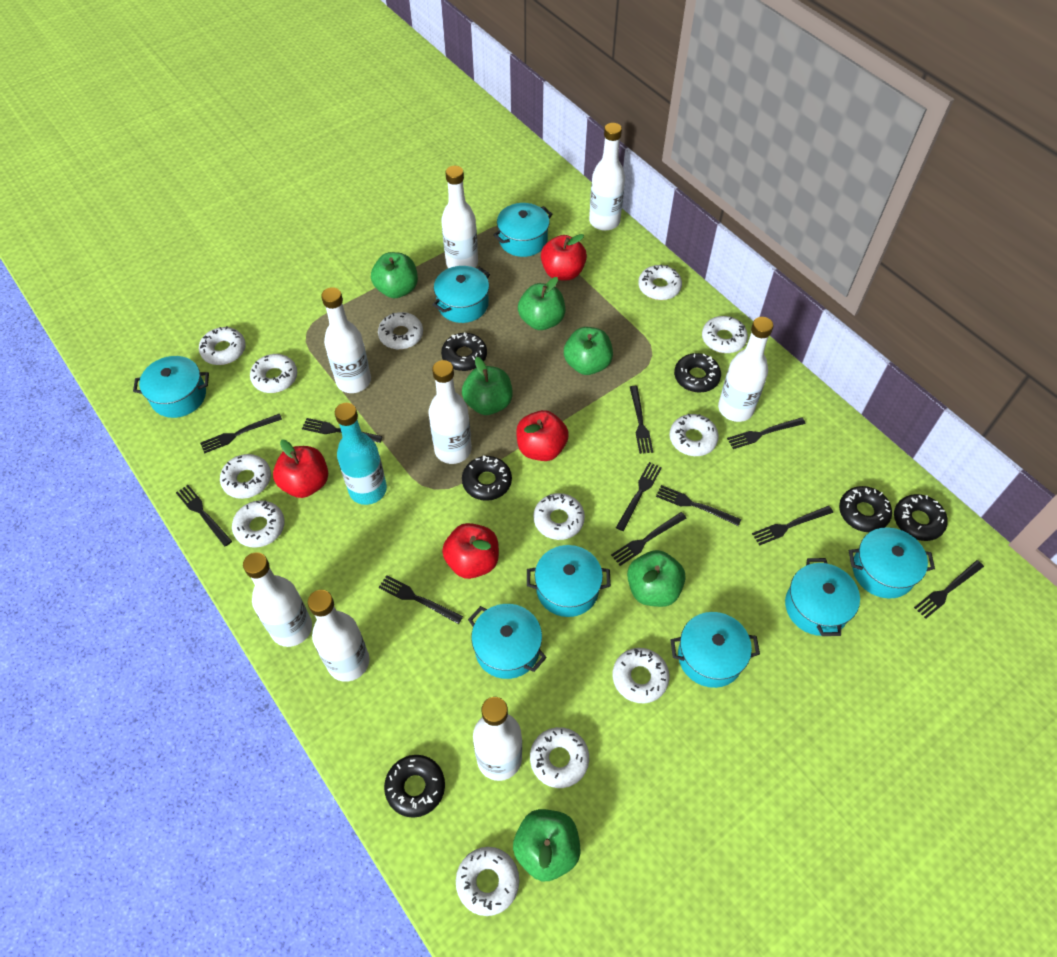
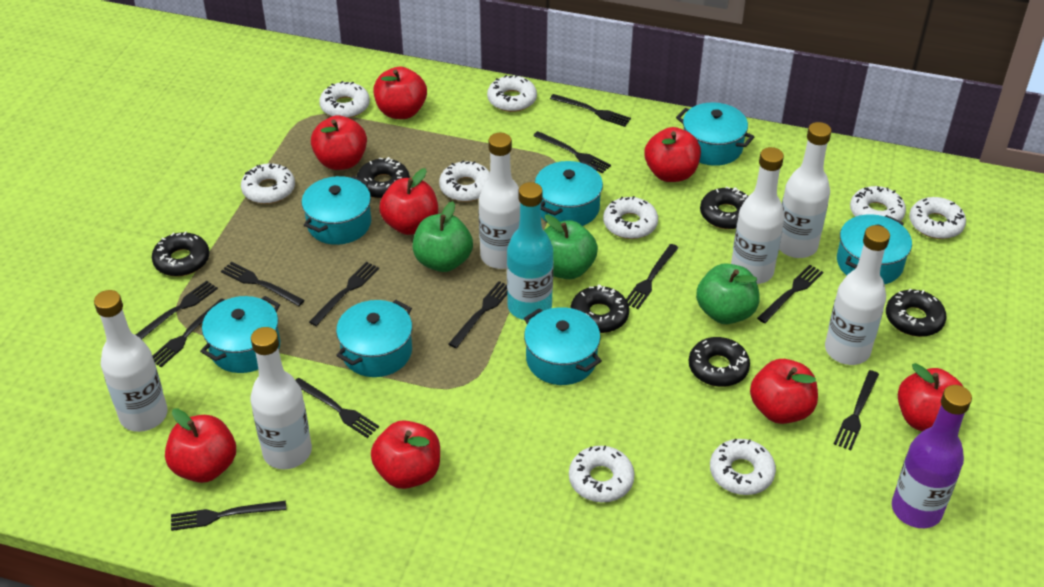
black fork: 11 -> 12
green apple: 6 -> 3
purple bottle: 0 -> 1
red apple: 4 -> 8
turquoise pot: 8 -> 7
white bottle: 8 -> 6
white donut: 12 -> 9

